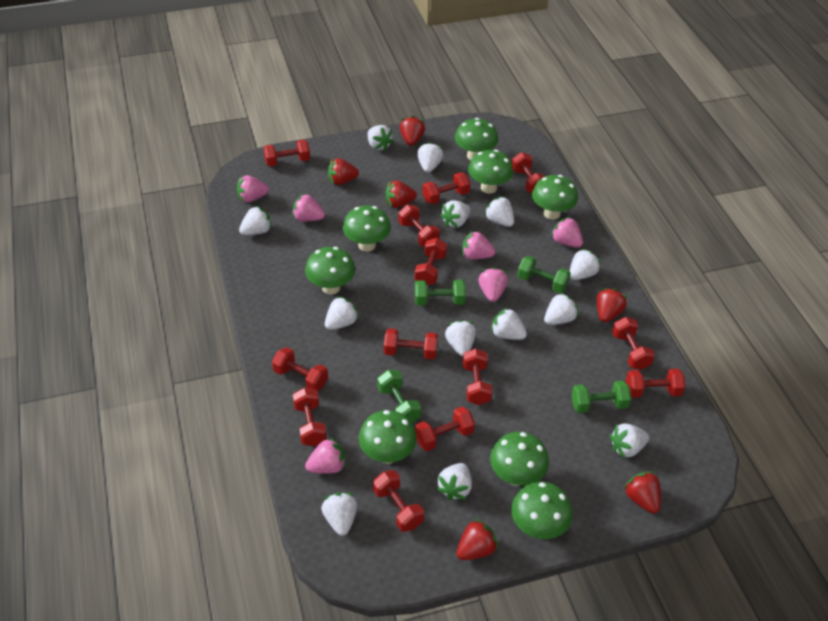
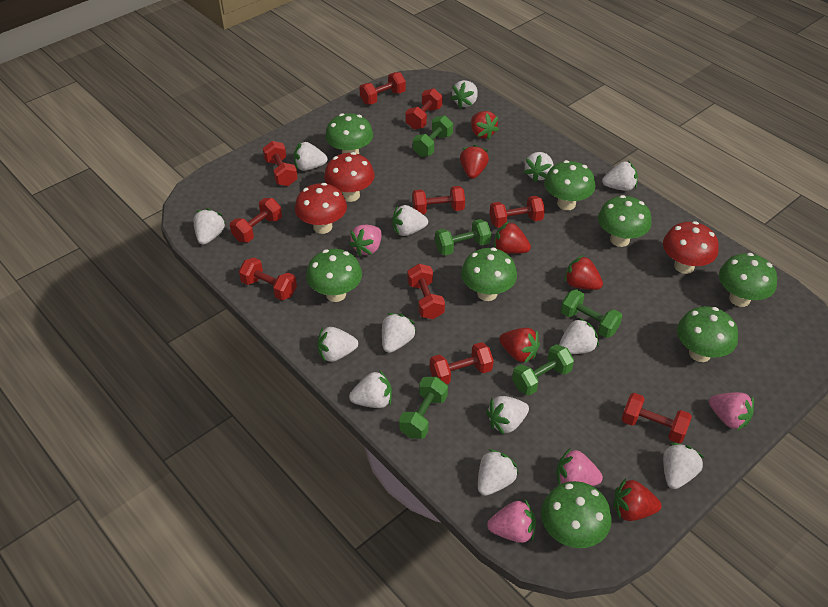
green dumbbell: 4 -> 5
pink strawberry: 6 -> 4
red dumbbell: 13 -> 10
red mushroom: 0 -> 3

